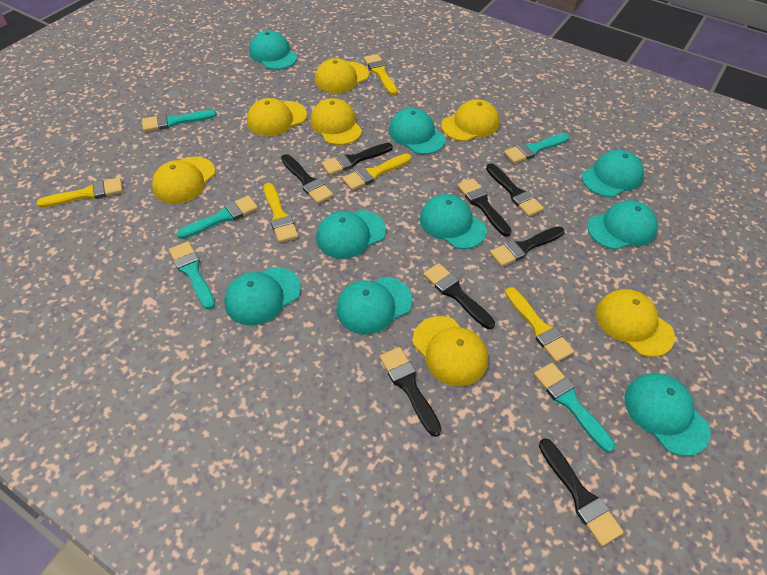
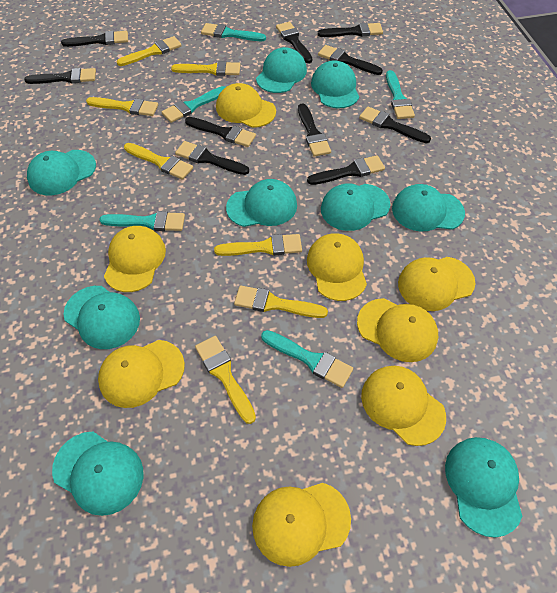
black brush: 8 -> 10
yellow brush: 5 -> 7
yellow cap: 7 -> 8

